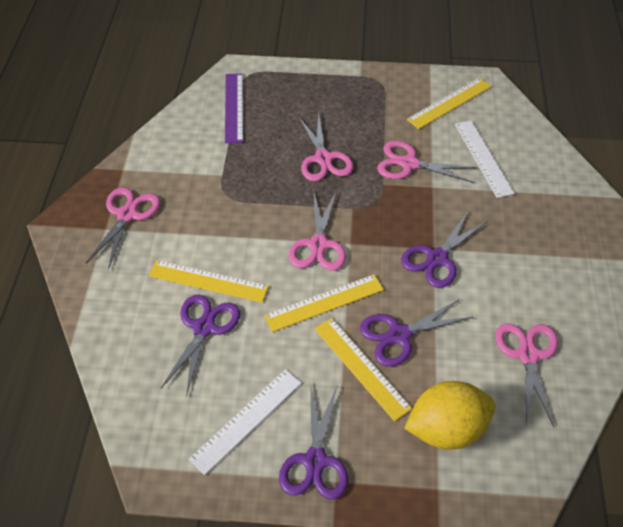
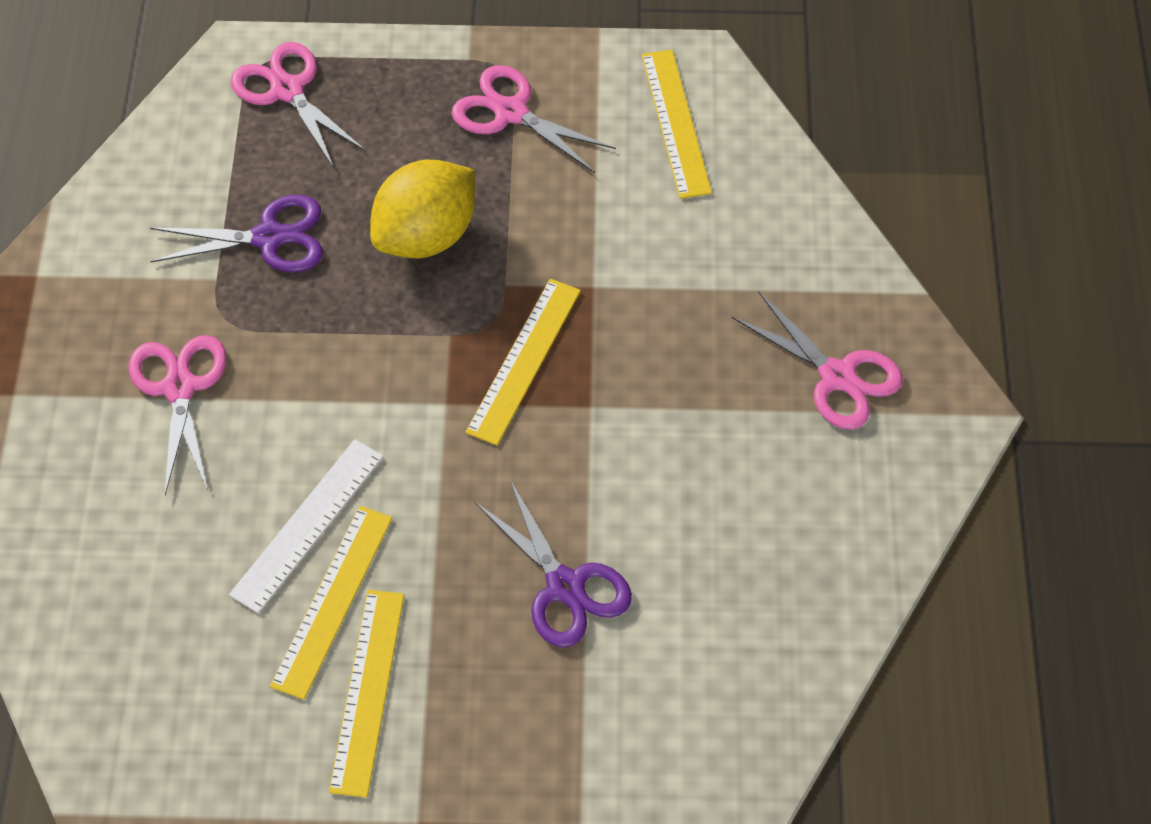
pink scissors: 5 -> 4
purple ruler: 1 -> 0
purple scissors: 4 -> 2
white ruler: 2 -> 1

